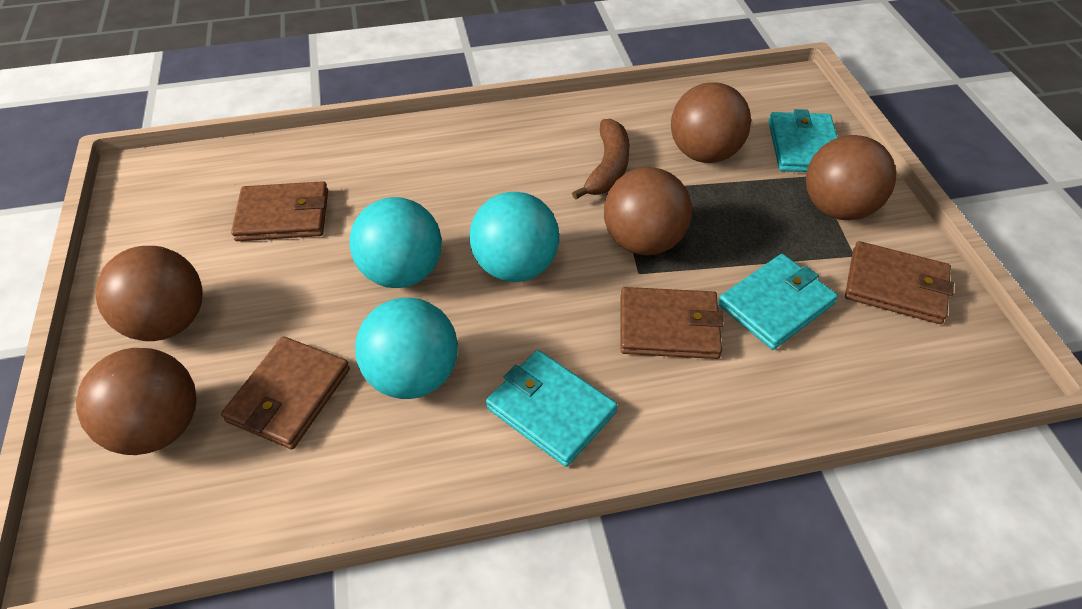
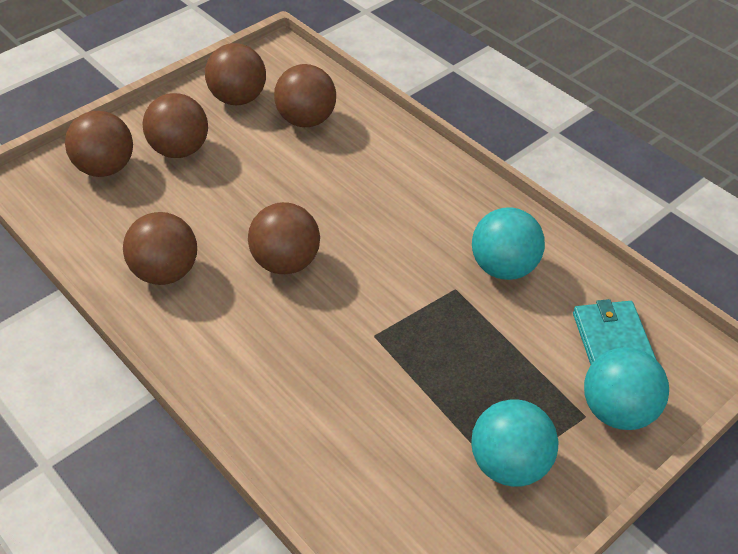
brown ball: 5 -> 6
brown banana: 1 -> 0
brown wallet: 4 -> 0
turquoise wallet: 3 -> 1

